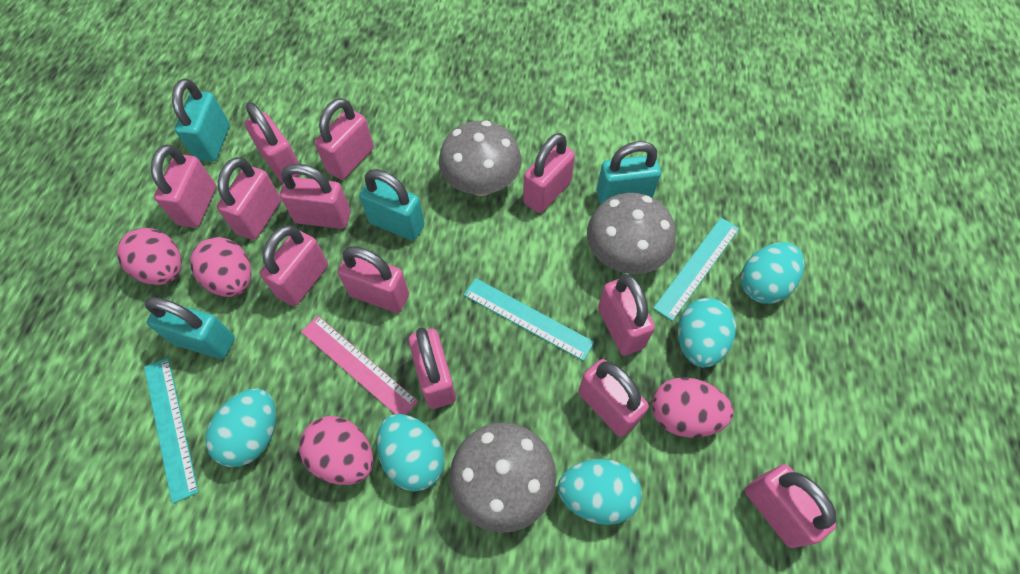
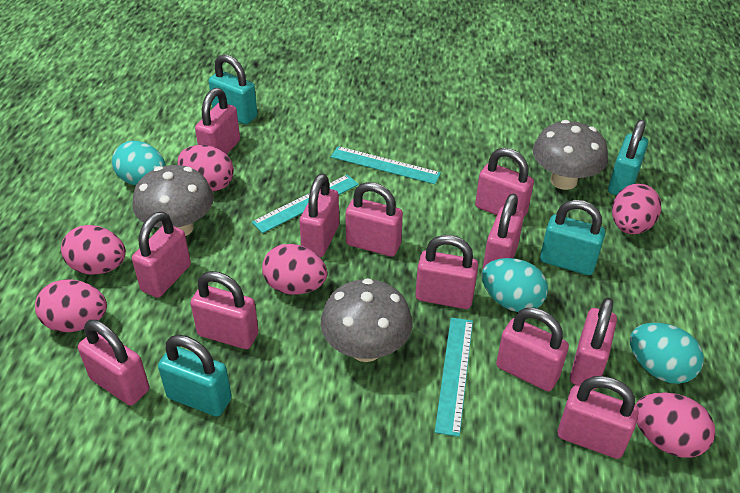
pink egg: 4 -> 6
pink ruler: 1 -> 0
turquoise egg: 5 -> 3

